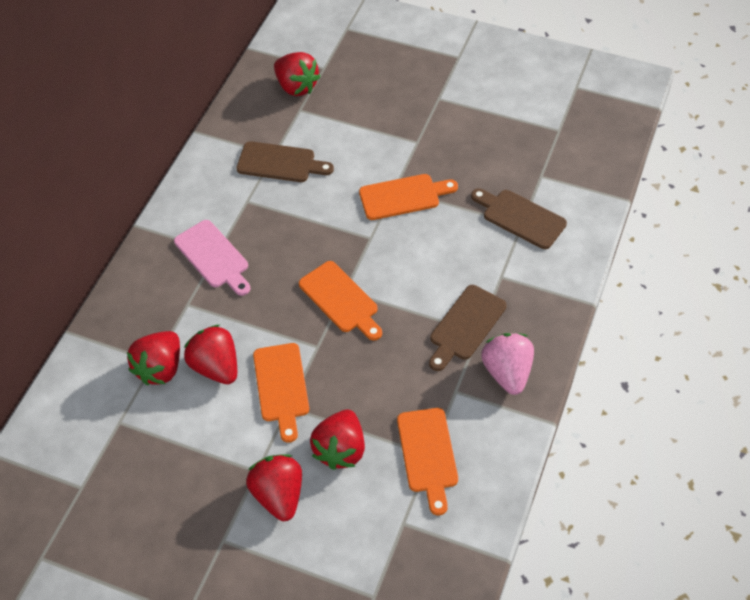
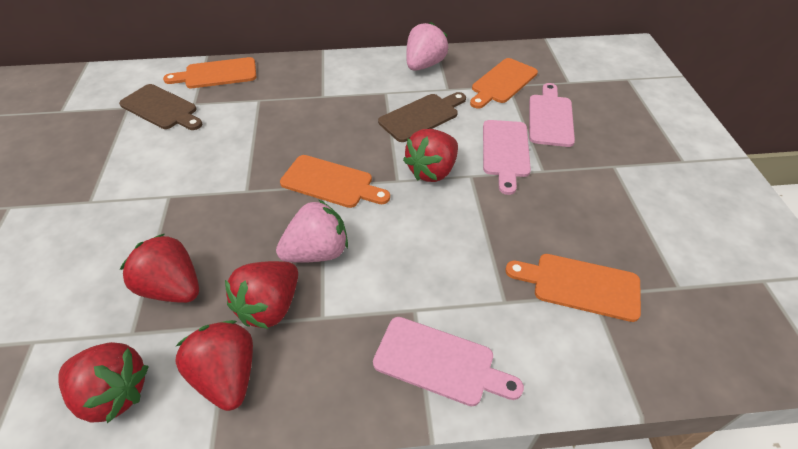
brown cutting board: 3 -> 2
pink cutting board: 1 -> 3
pink strawberry: 1 -> 2

